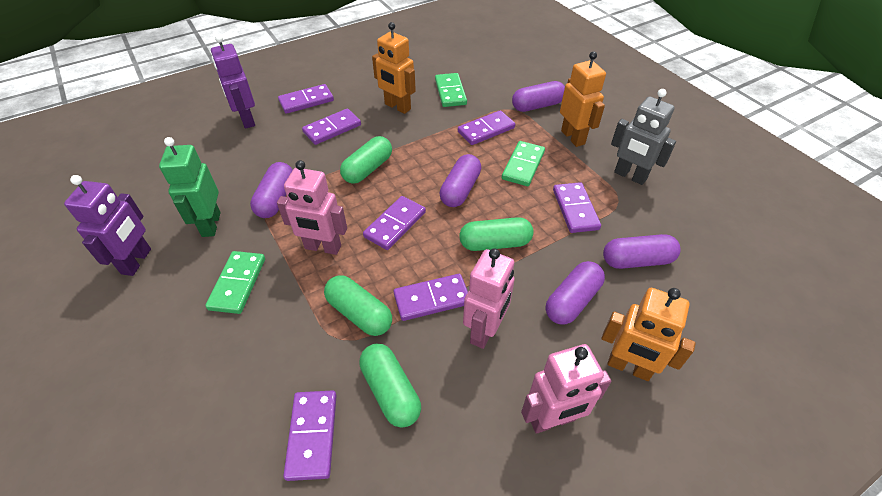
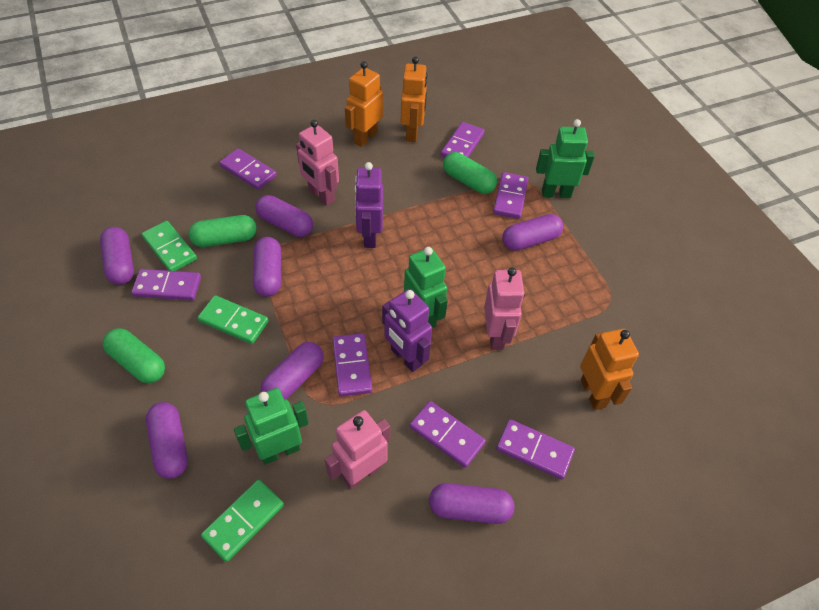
green capsule: 4 -> 3
green robot: 1 -> 3
grey robot: 1 -> 0
purple capsule: 5 -> 7

